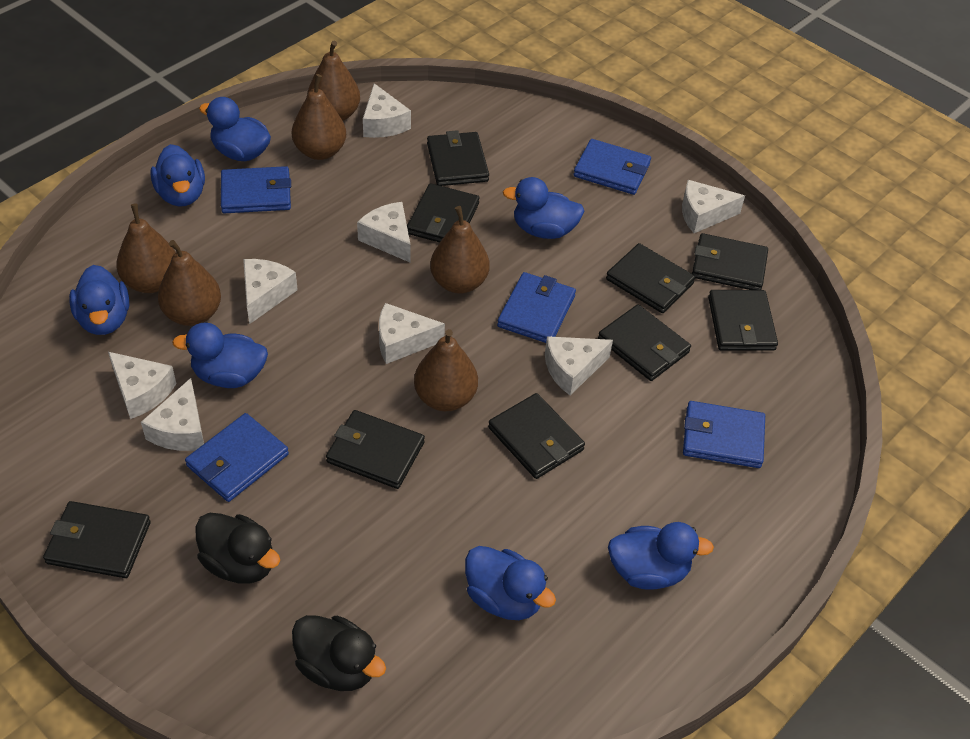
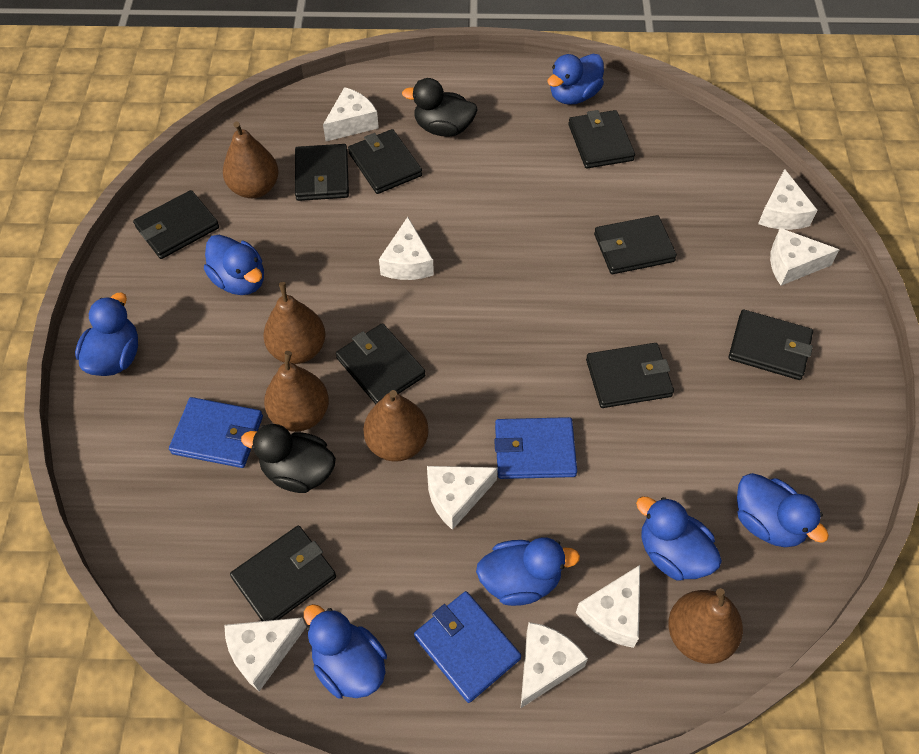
blue wallet: 5 -> 3
brown pear: 6 -> 5

